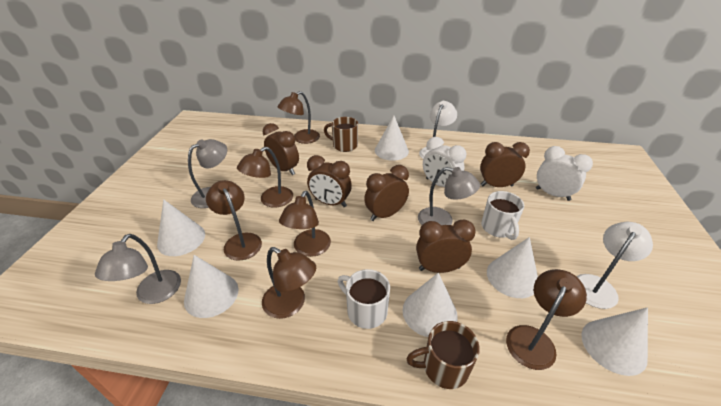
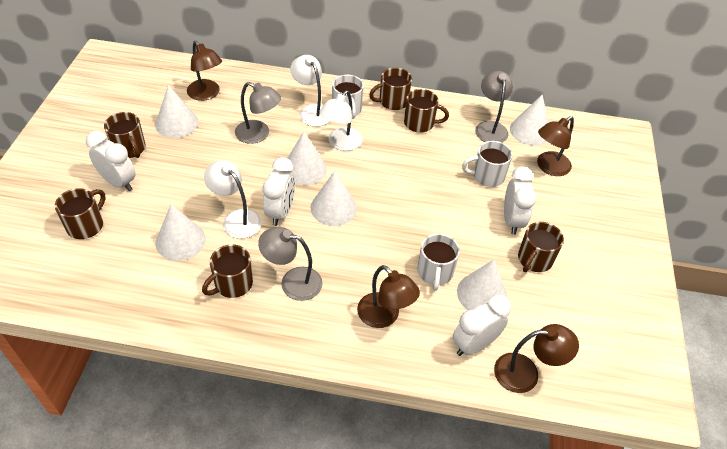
brown clock: 5 -> 0
brown lamp: 6 -> 4
brown mug: 2 -> 6
white clock: 2 -> 4
white lamp: 2 -> 3
white mug: 2 -> 3

